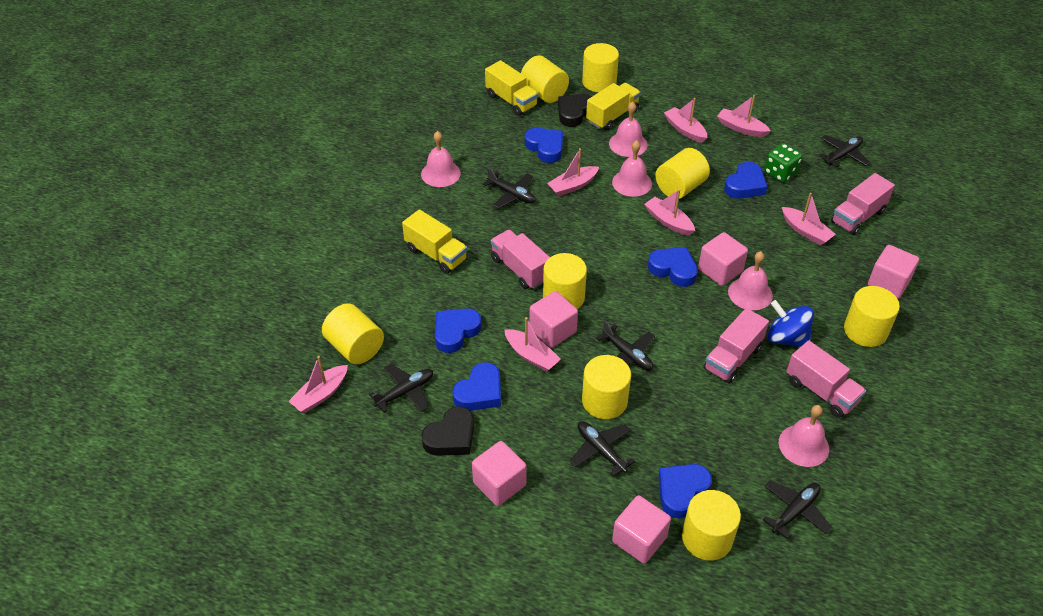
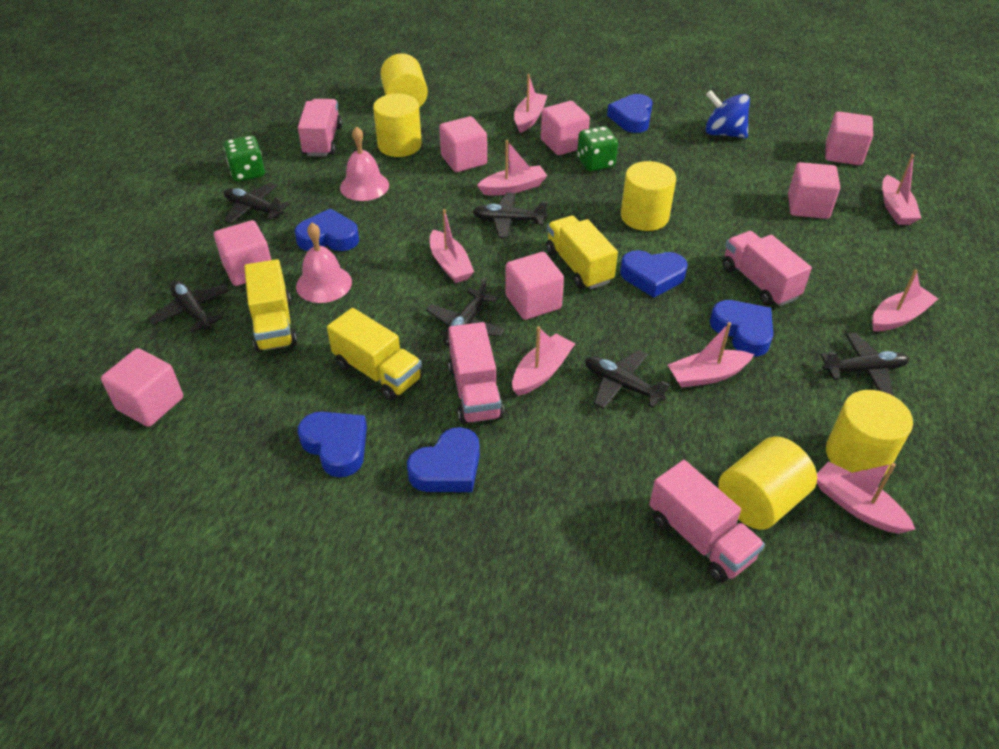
black heart: 2 -> 0
green dice: 1 -> 2
pink bell: 5 -> 2
pink boat: 7 -> 8
pink cube: 5 -> 7
yellow cylinder: 8 -> 5

